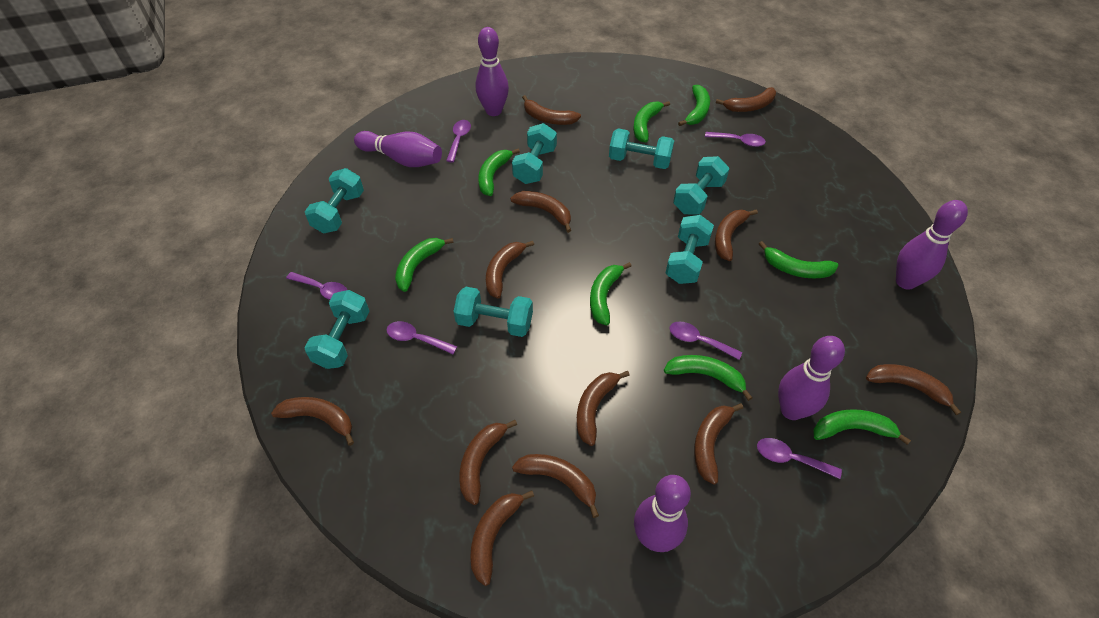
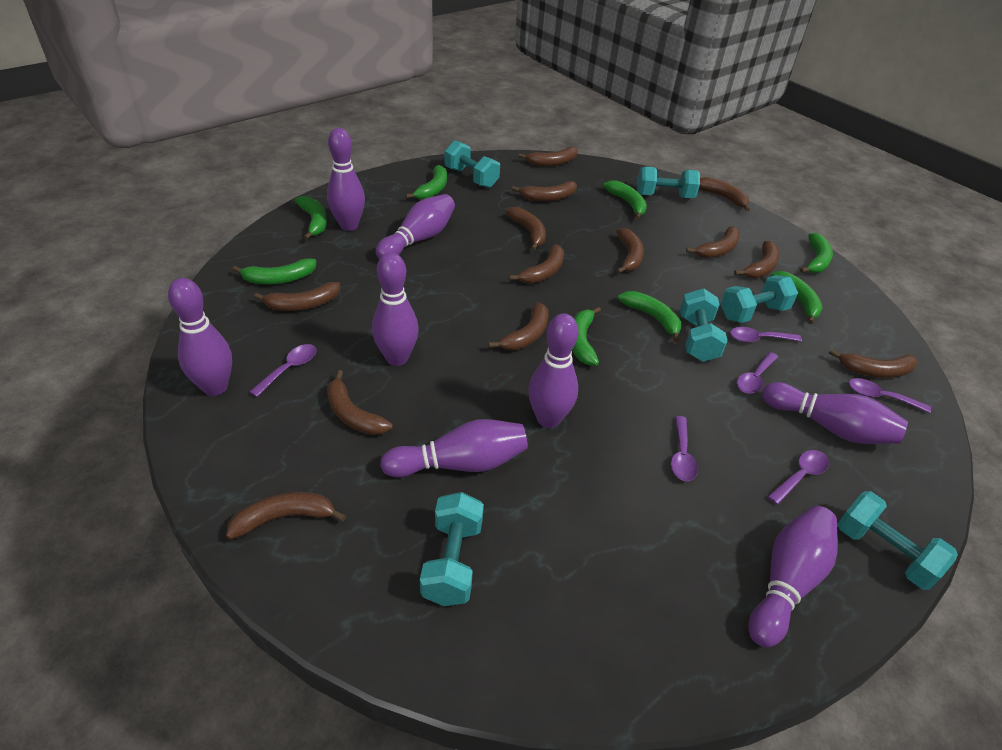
brown banana: 12 -> 13
purple bowling pin: 5 -> 8
turquoise dumbbell: 7 -> 6

